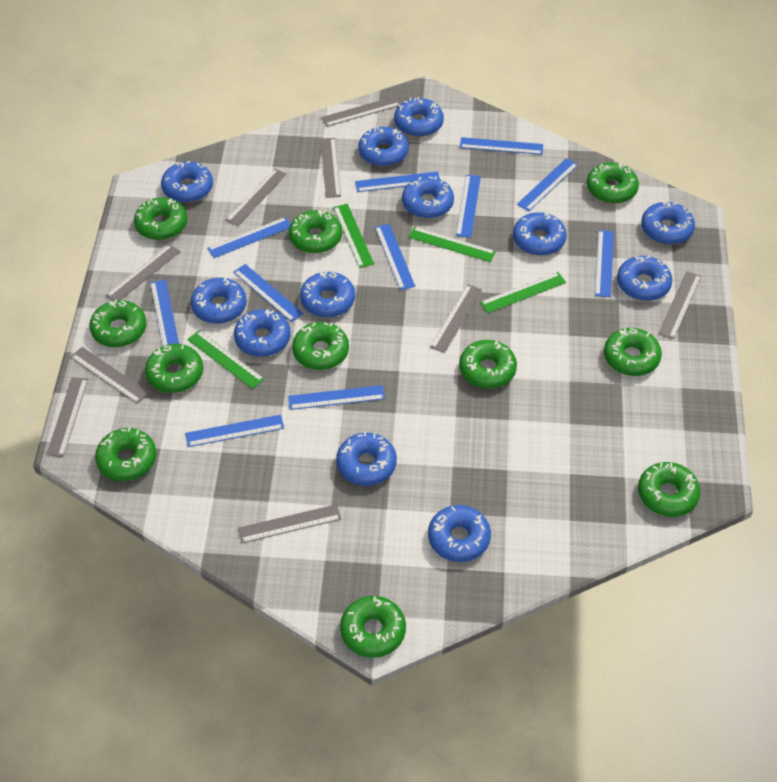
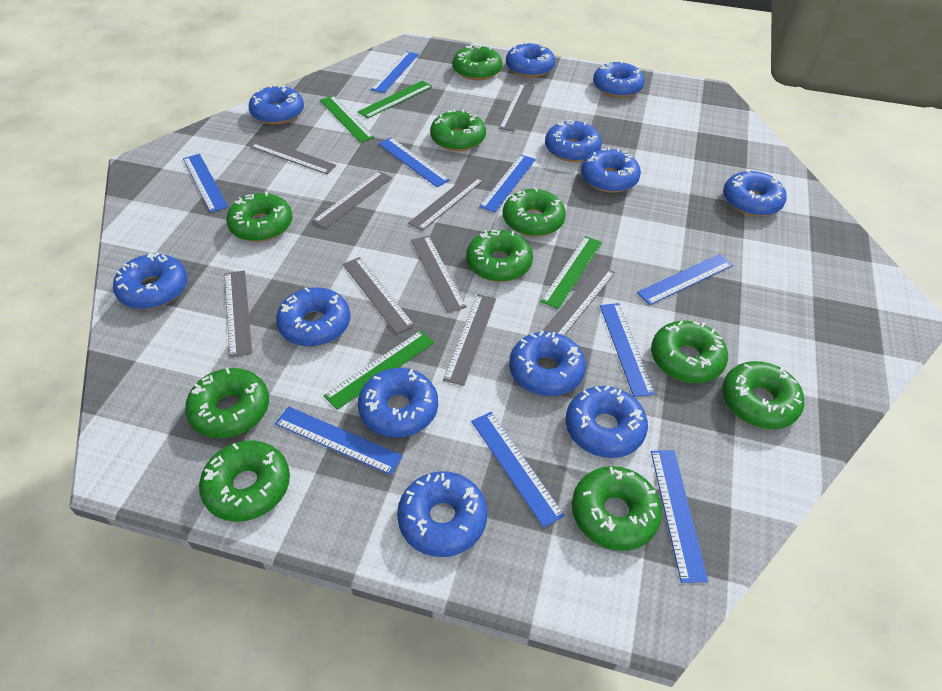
blue ruler: 11 -> 9
green donut: 11 -> 10

